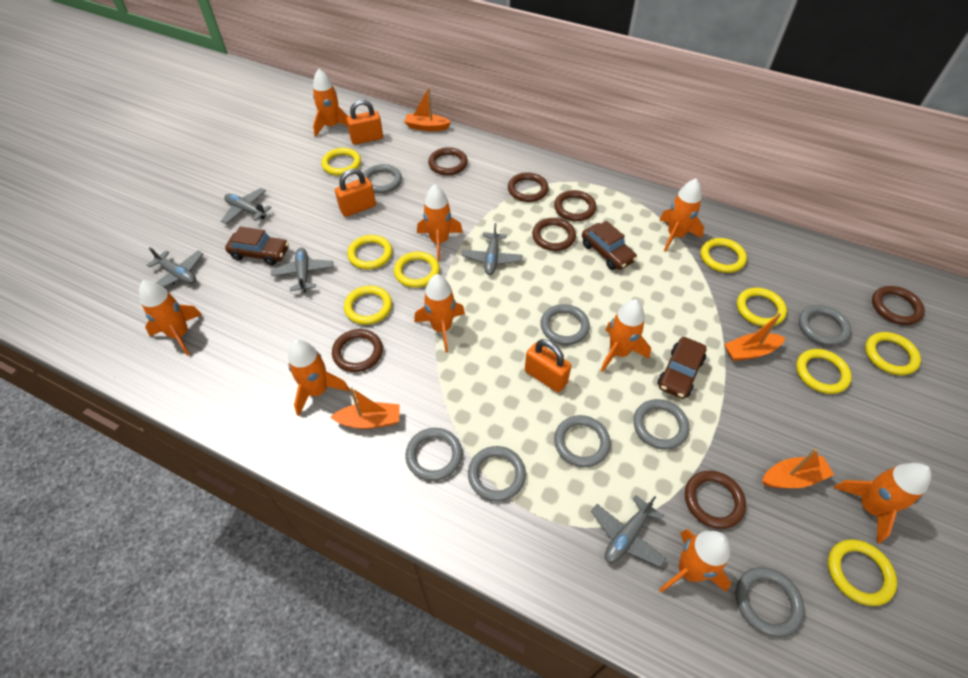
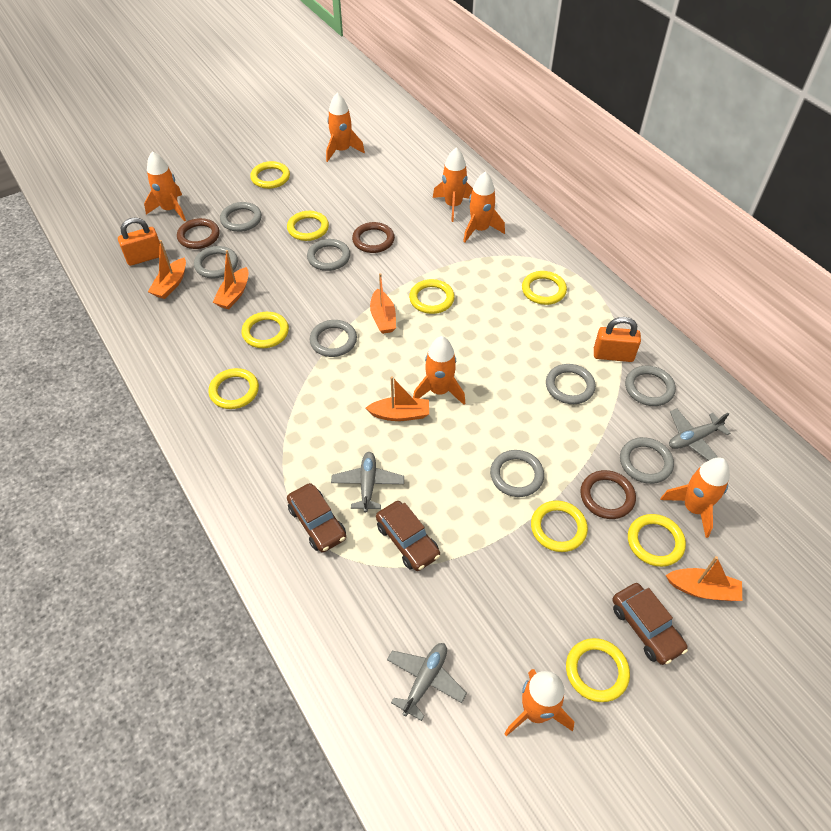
brown ring: 7 -> 3
grey plane: 5 -> 3
orange boat: 4 -> 5
orange padlock: 3 -> 2
orange rocket: 9 -> 7

